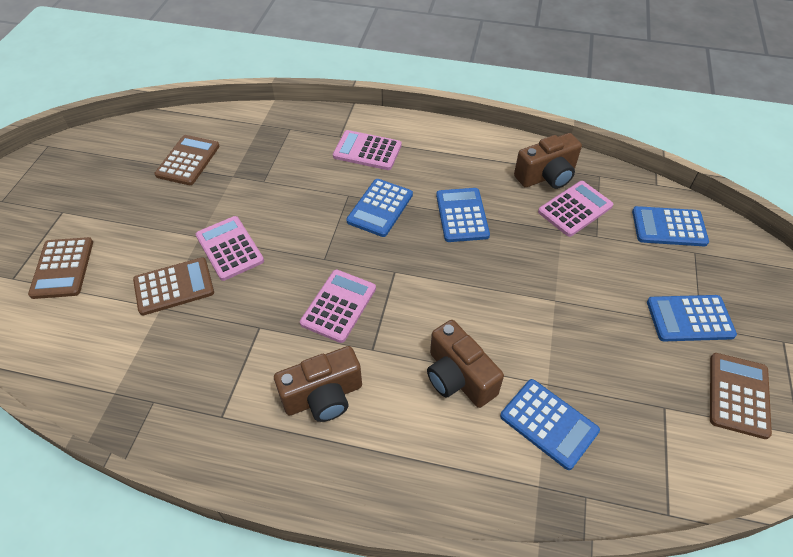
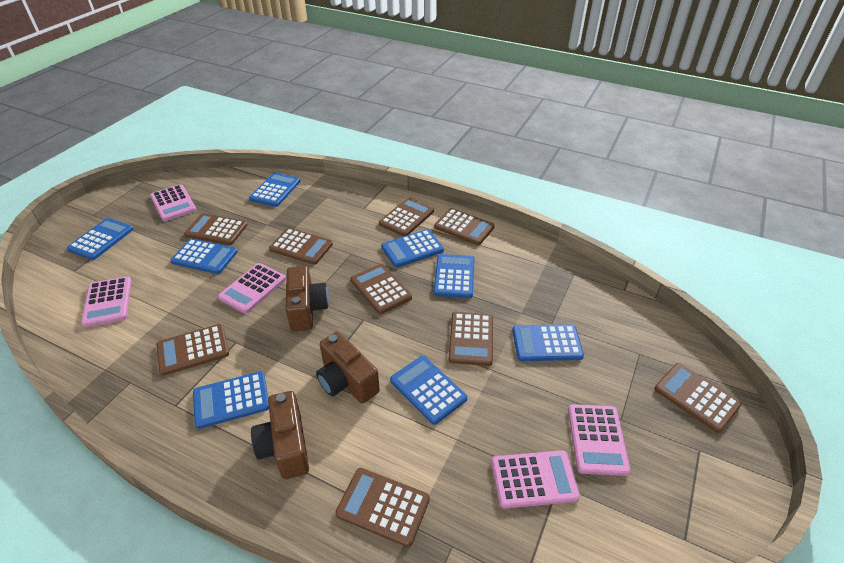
blue calculator: 5 -> 8
brown calculator: 4 -> 9
pink calculator: 4 -> 5

